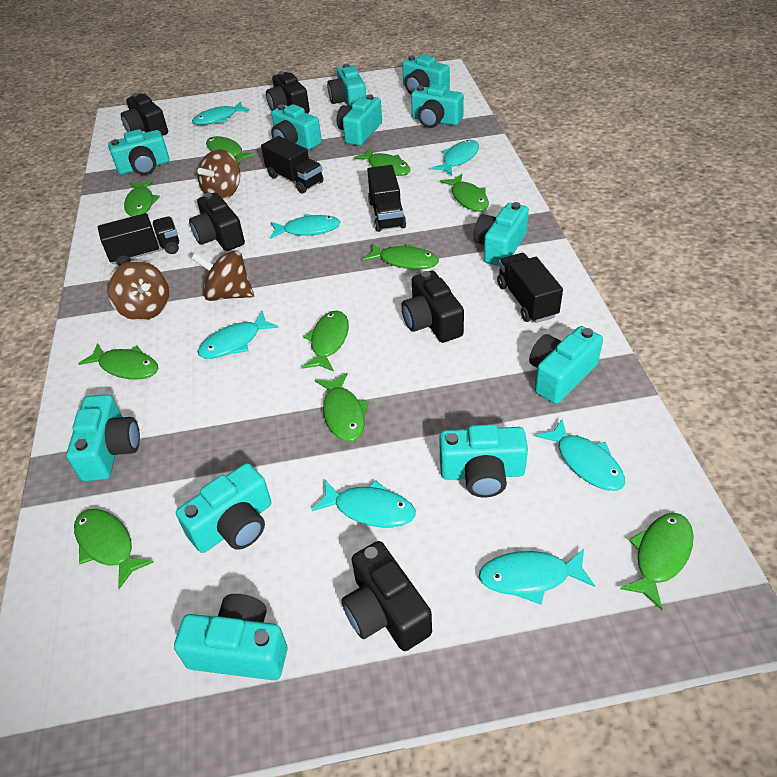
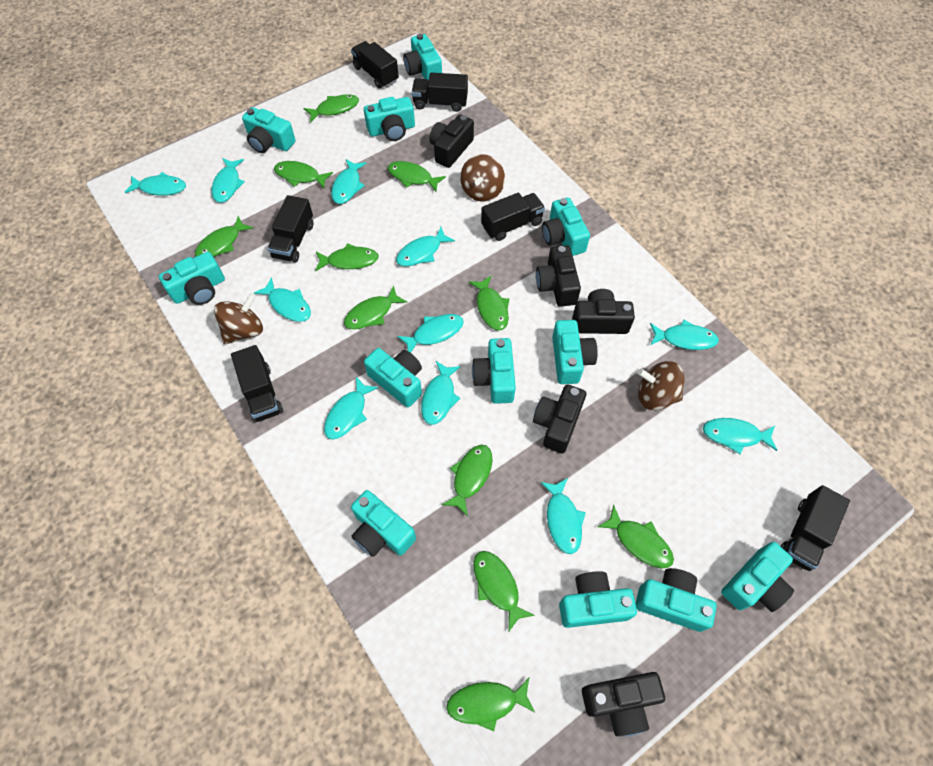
black truck: 4 -> 6
green fish: 10 -> 11
turquoise fish: 7 -> 11

